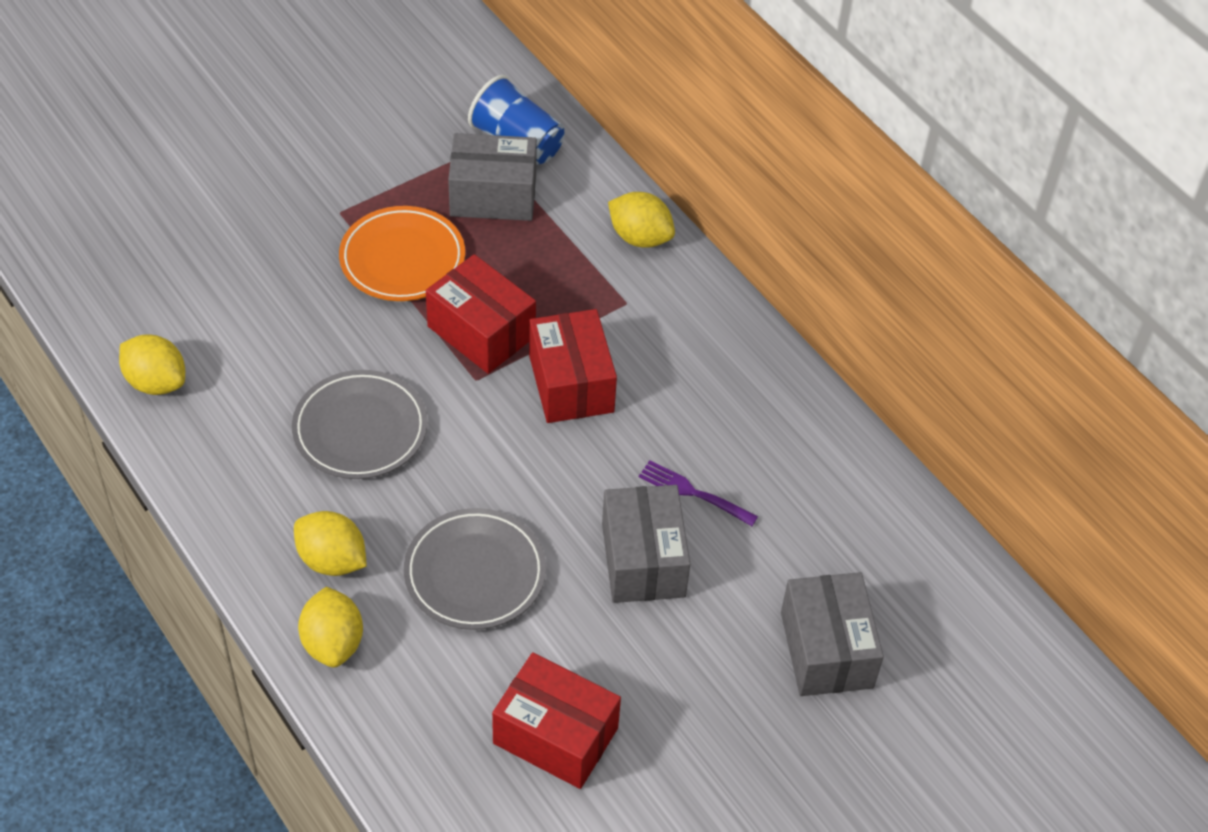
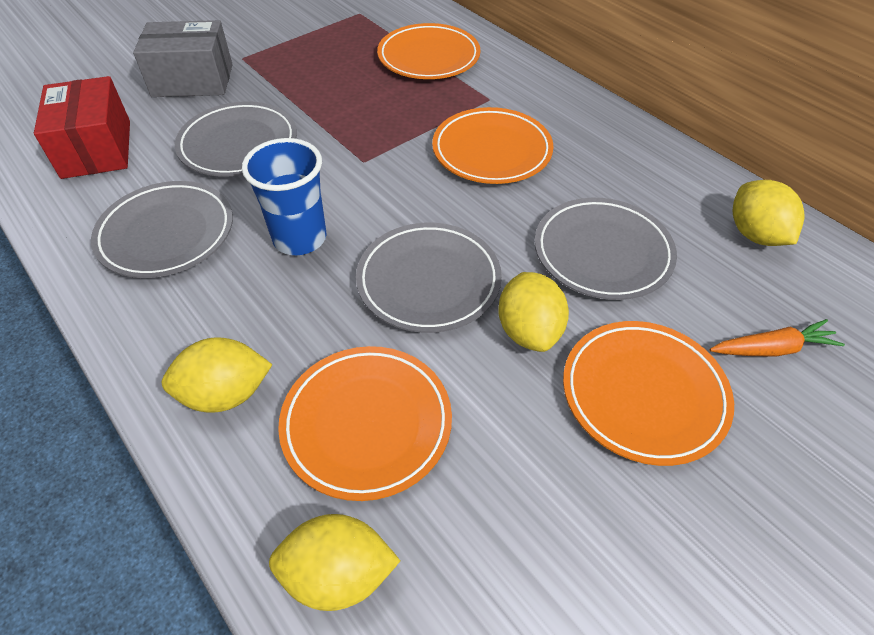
grey box: 3 -> 1
grey plate: 2 -> 4
orange carrot: 0 -> 1
orange plate: 1 -> 4
purple fork: 1 -> 0
red box: 3 -> 1

